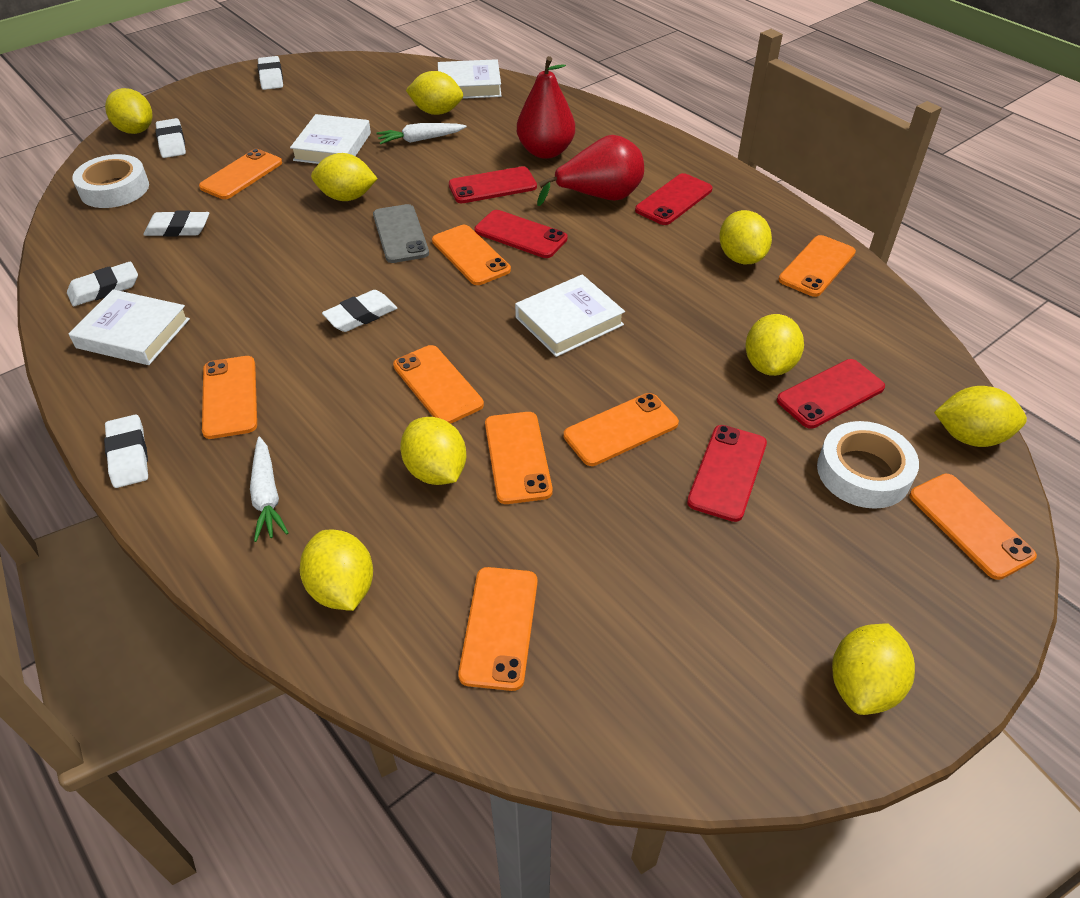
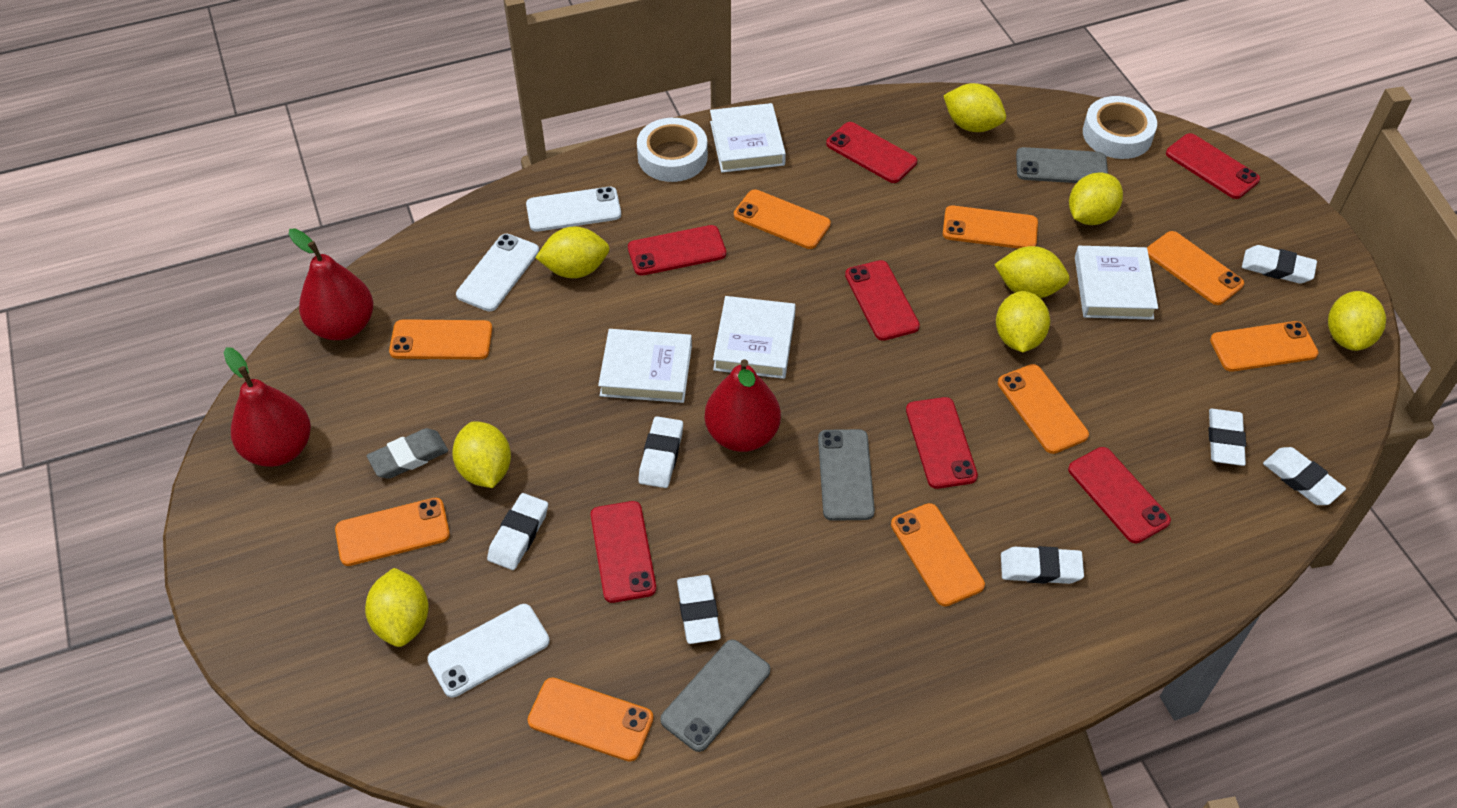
grey eraser: 0 -> 1
grey phone: 1 -> 3
red pear: 2 -> 3
red phone: 5 -> 7
white carrot: 2 -> 0
white eraser: 6 -> 7
white phone: 0 -> 3
yellow lemon: 9 -> 8

